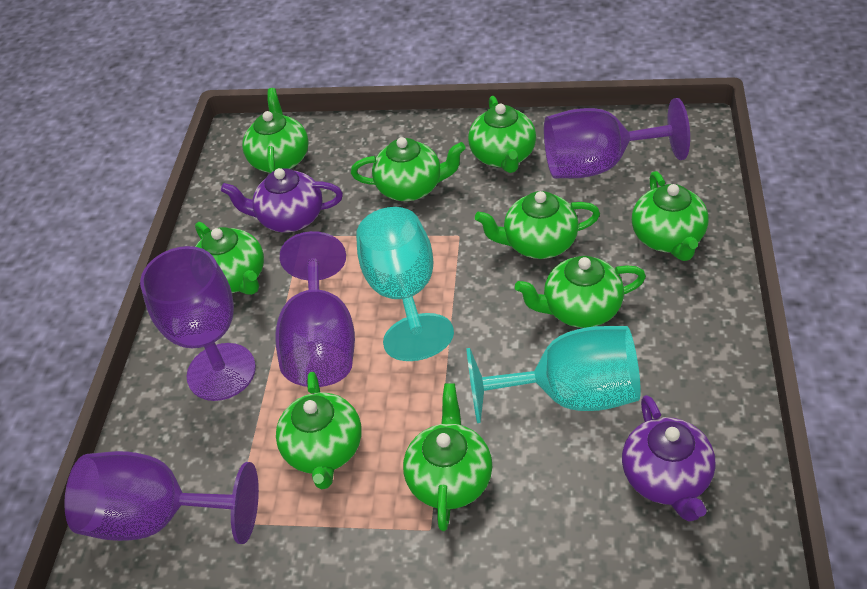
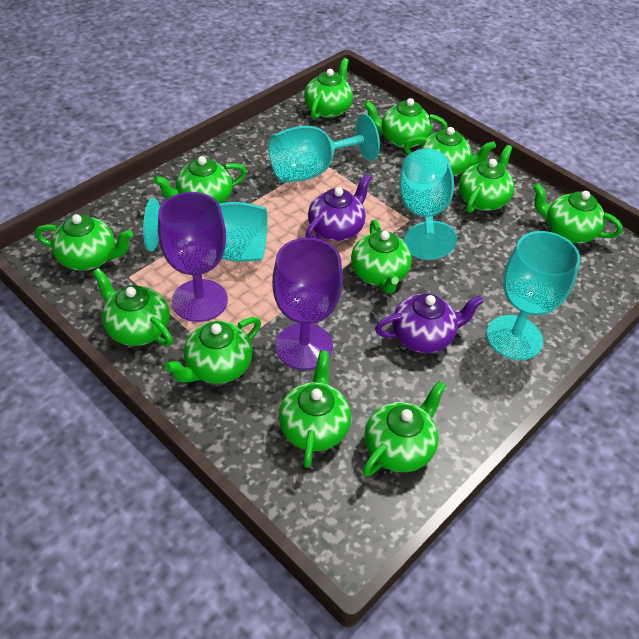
green teapot: 9 -> 12
purple goblet: 4 -> 2
turquoise goblet: 2 -> 4

